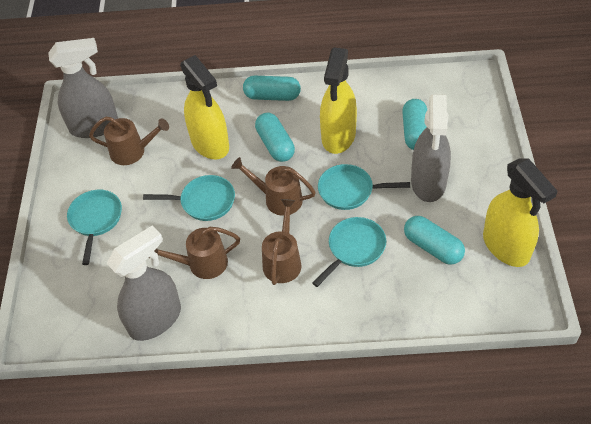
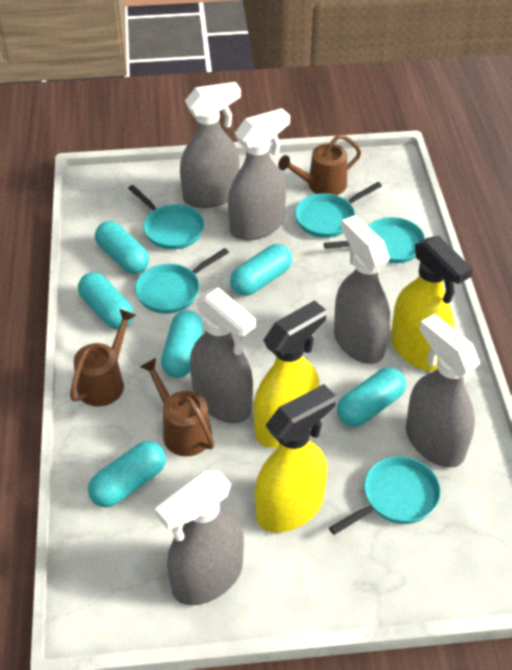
brown watering can: 4 -> 3
grey spray bottle: 3 -> 6
turquoise capsule: 4 -> 6
turquoise pan: 4 -> 5

